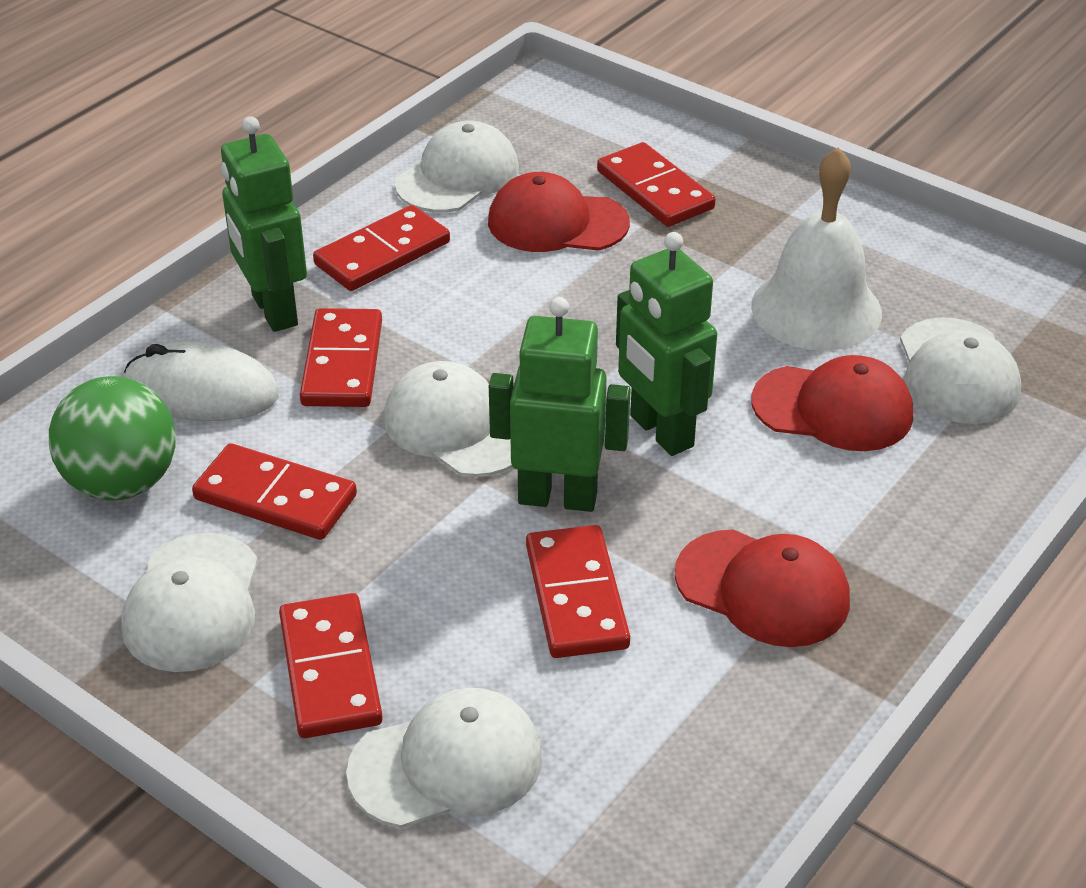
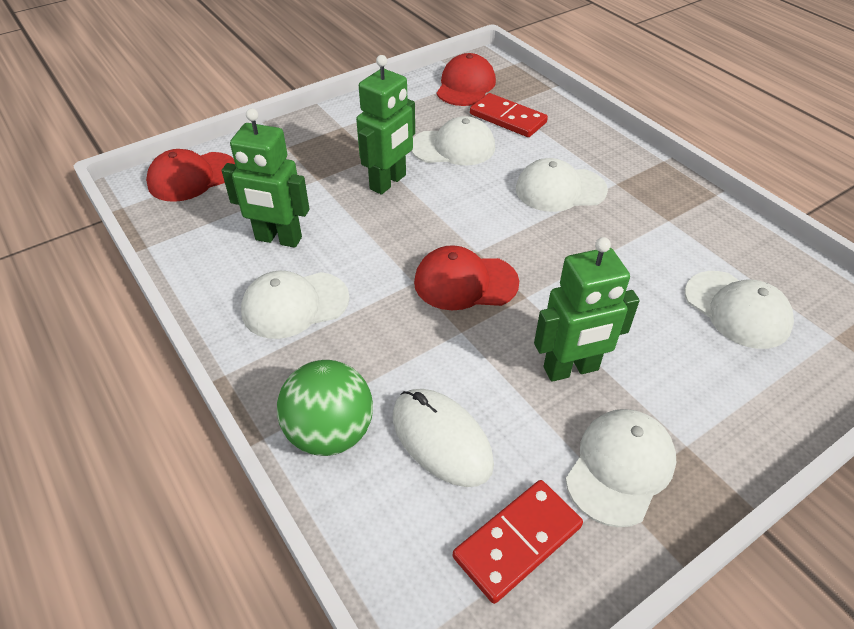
red domino: 6 -> 2
white bell: 1 -> 0

